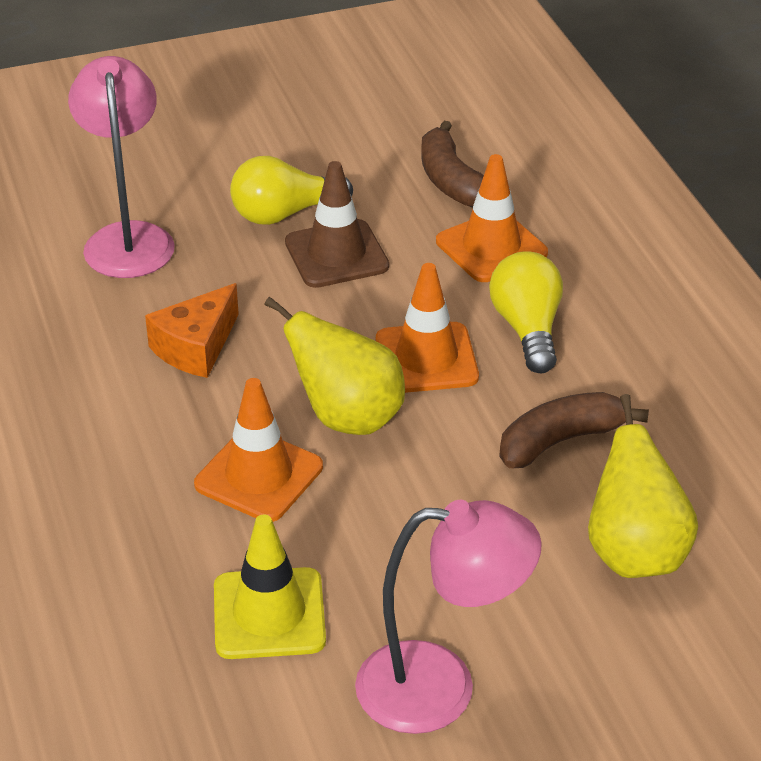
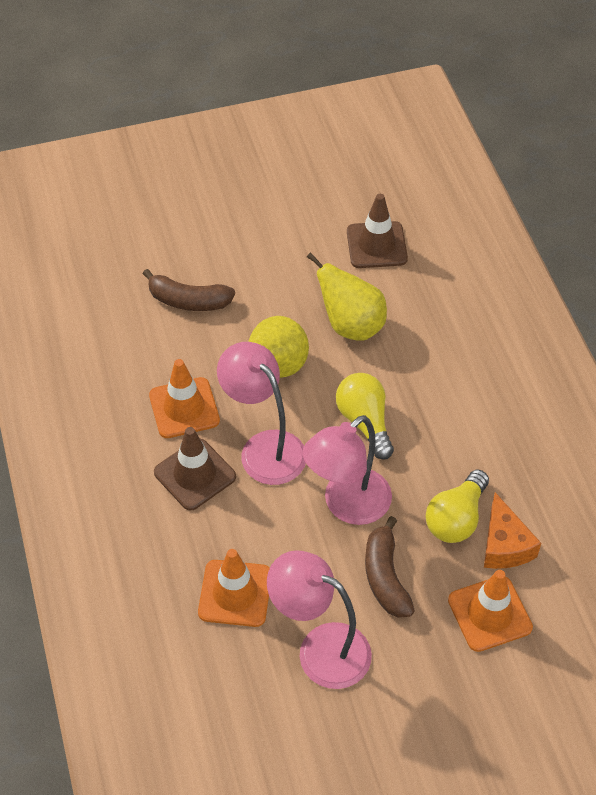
brown traffic cone: 1 -> 2
pink lamp: 2 -> 3
yellow traffic cone: 1 -> 0

